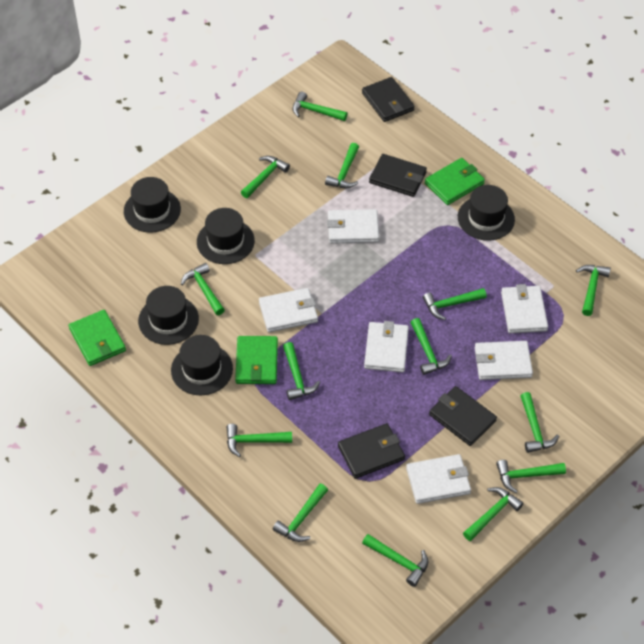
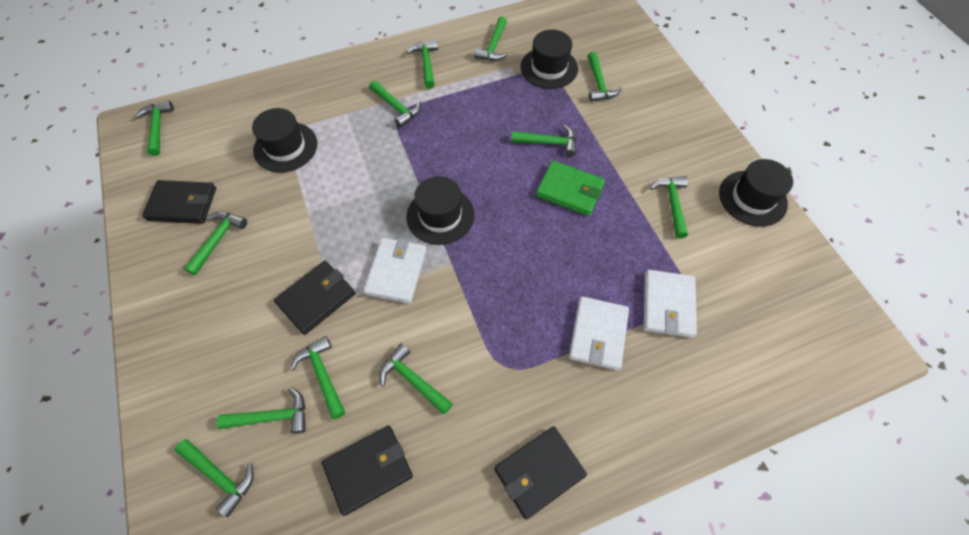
black hat: 5 -> 4
green hammer: 14 -> 12
green wallet: 3 -> 1
white wallet: 6 -> 3

